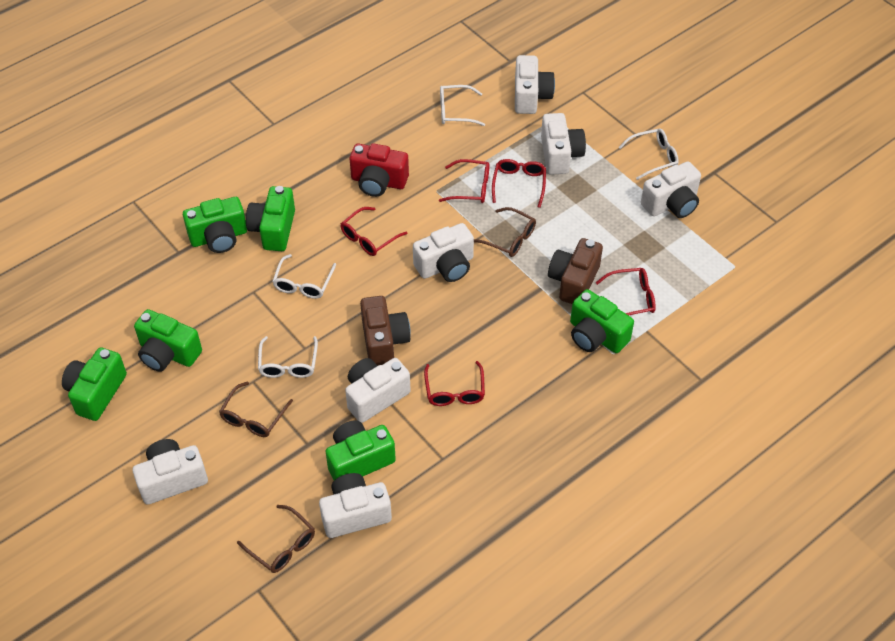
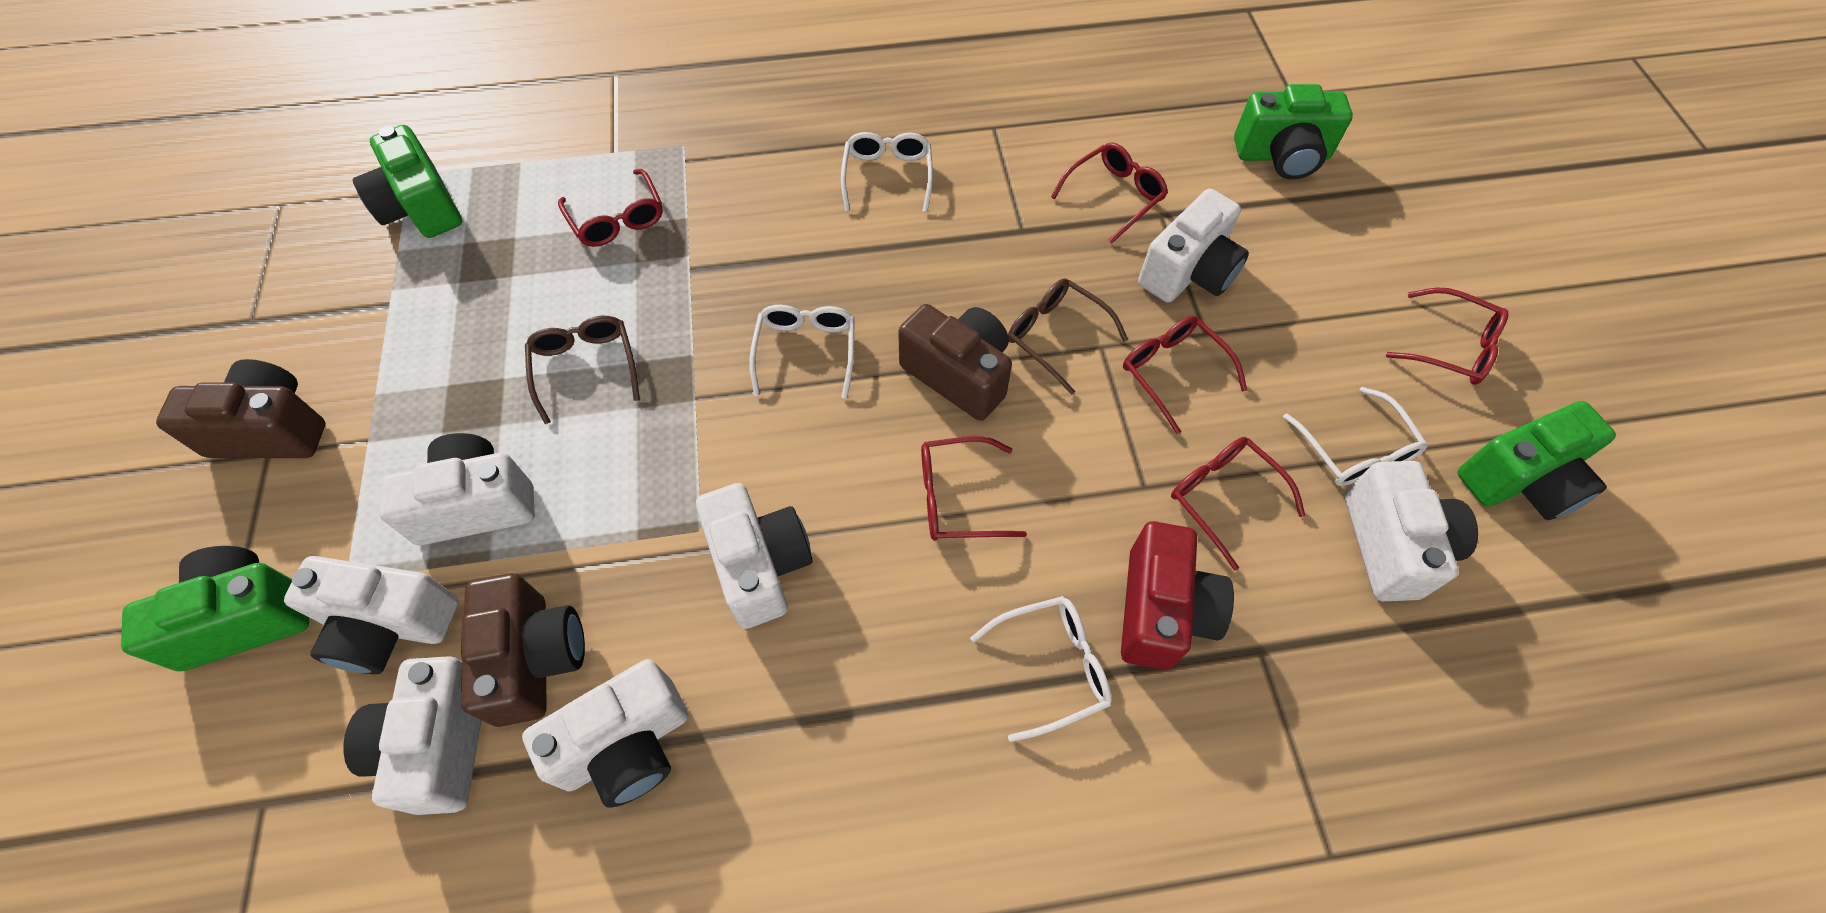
brown camera: 2 -> 3
brown glasses: 3 -> 2
green camera: 6 -> 4
red glasses: 5 -> 6

